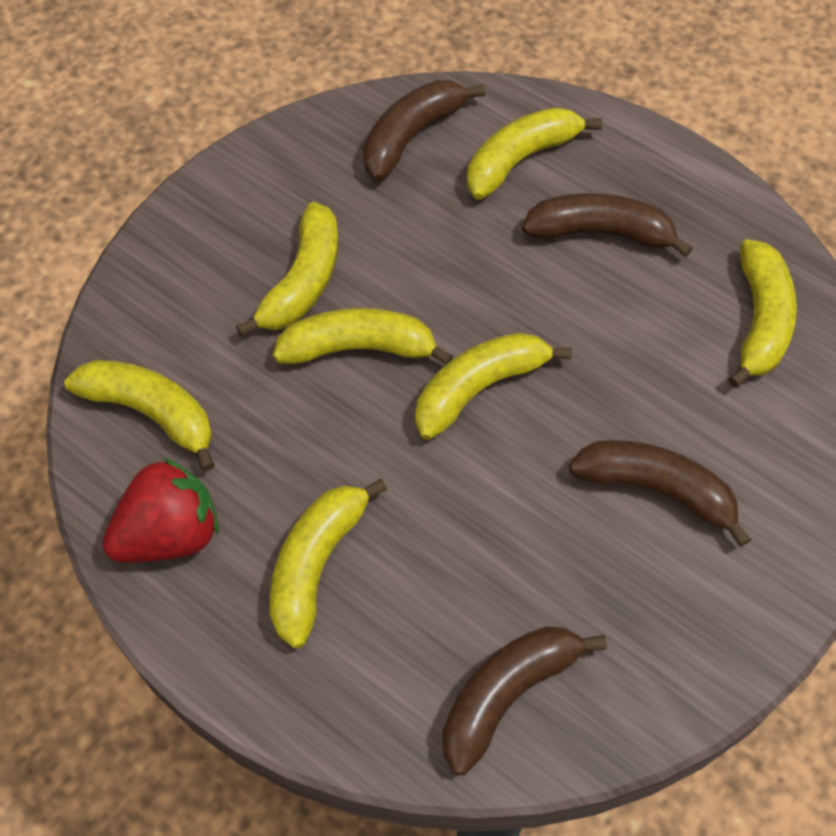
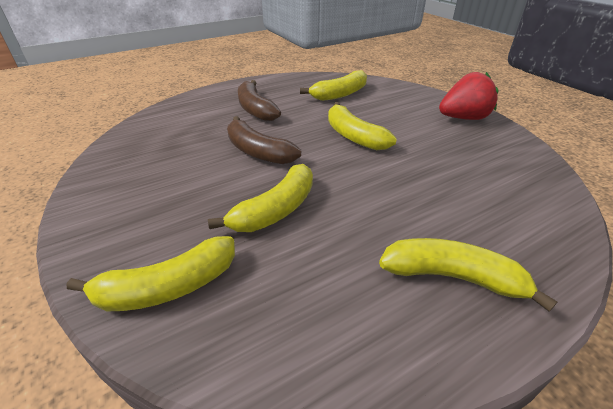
brown banana: 4 -> 2
yellow banana: 7 -> 5

